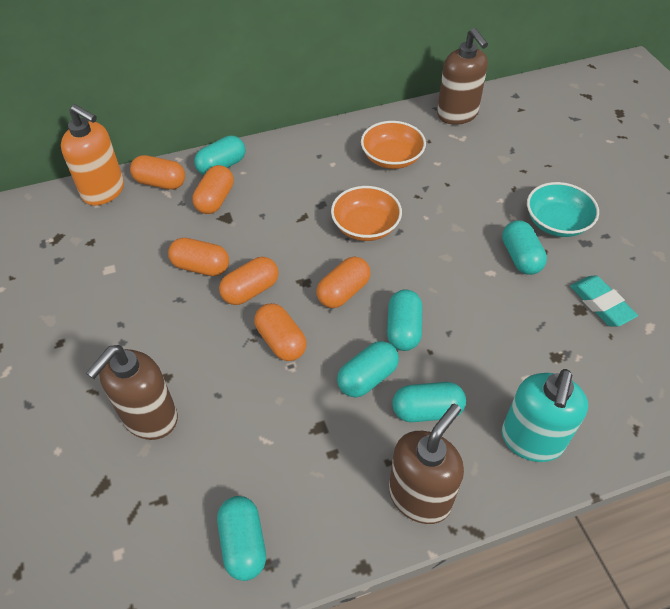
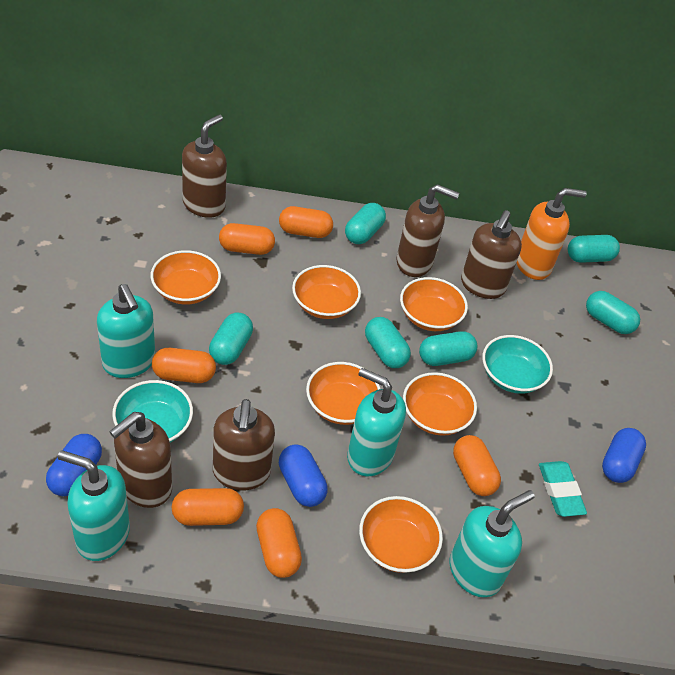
blue capsule: 0 -> 3
brown soap dispenser: 3 -> 5
orange bowl: 2 -> 6
turquoise bowl: 1 -> 2
turquoise soap dispenser: 1 -> 4

